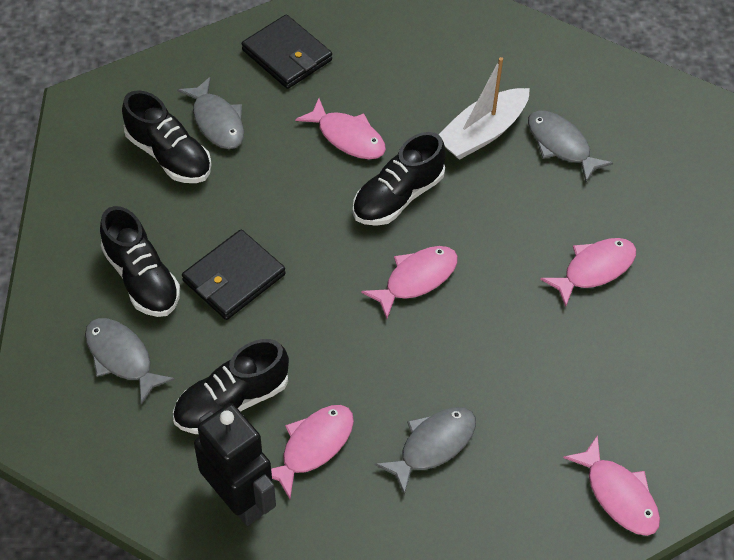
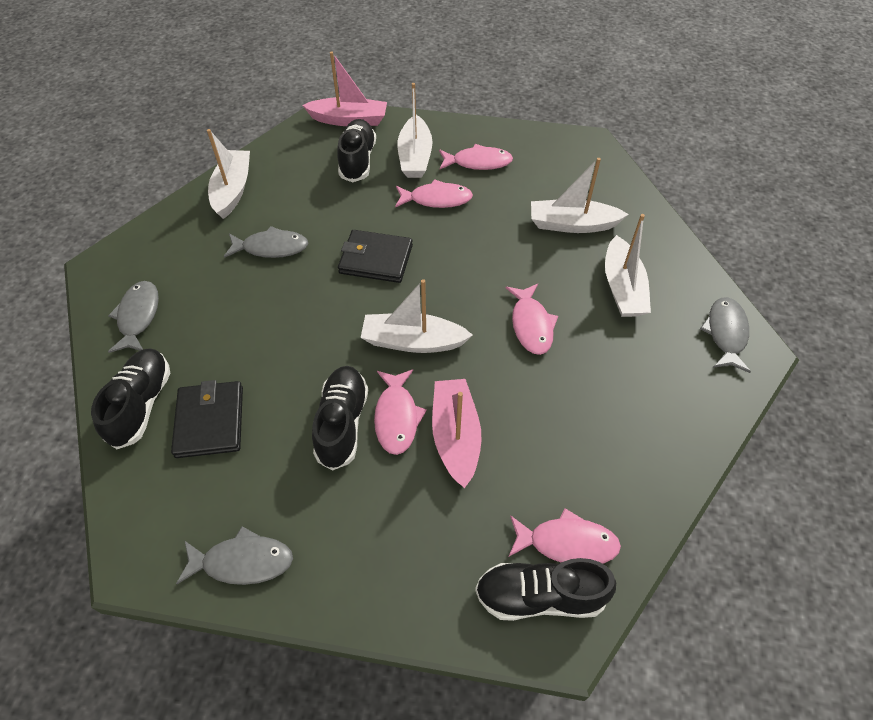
black robot: 1 -> 0
pink boat: 0 -> 2
white boat: 1 -> 5

